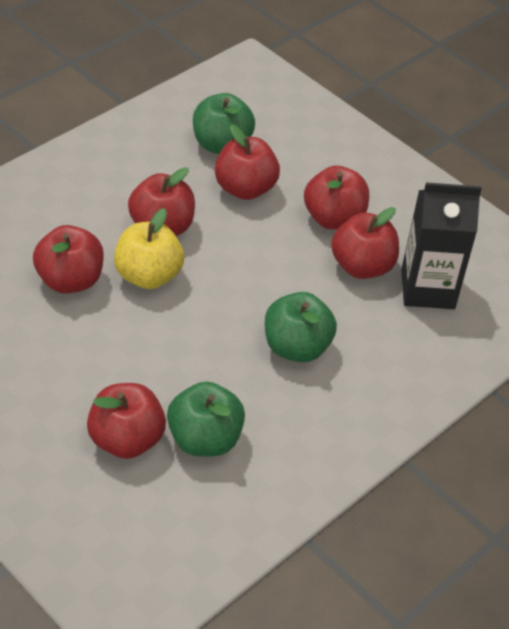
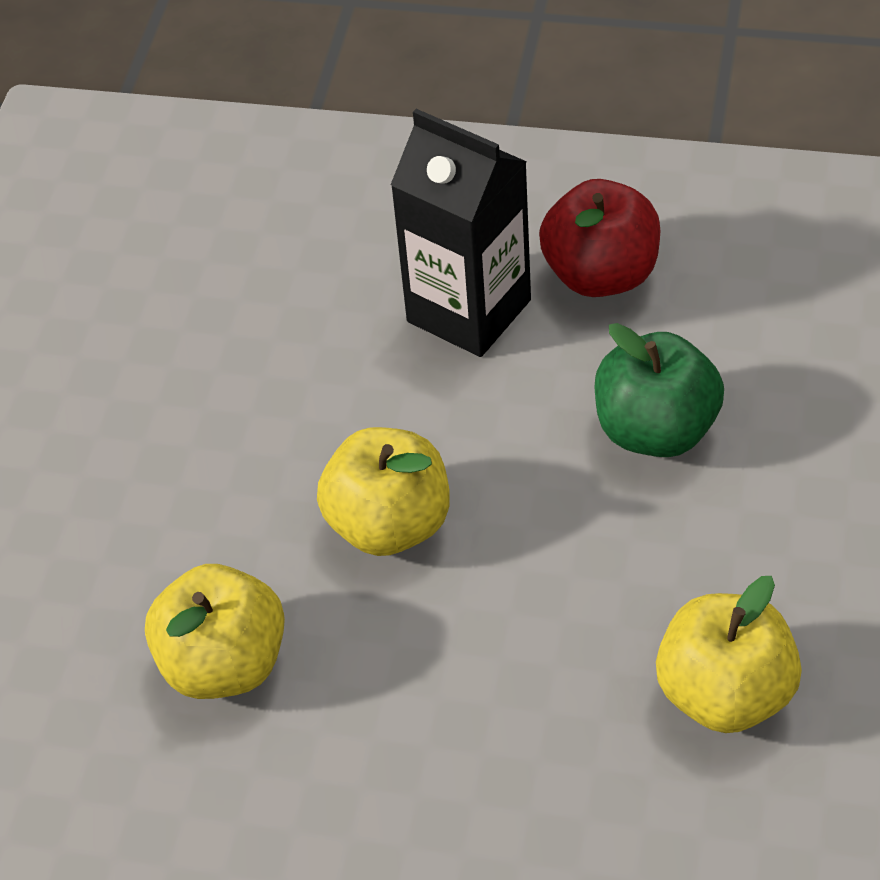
green apple: 3 -> 1
red apple: 6 -> 1
yellow apple: 1 -> 3

